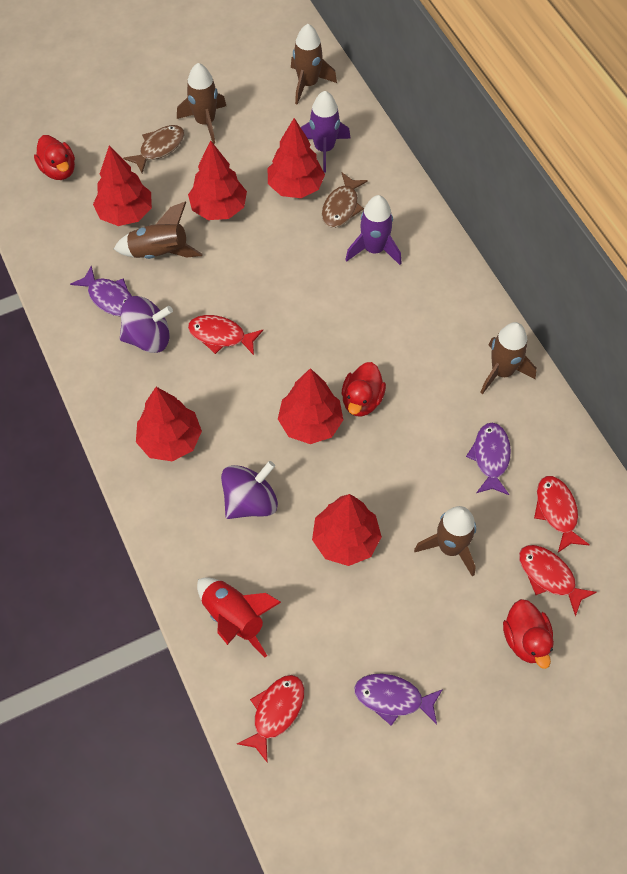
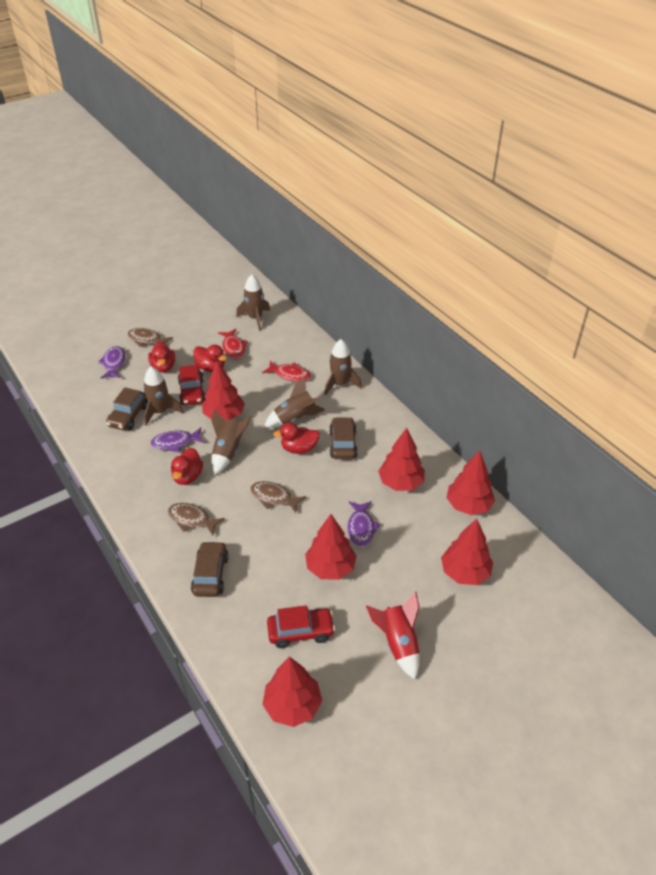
brown car: 0 -> 3
brown fish: 2 -> 3
purple rocket: 2 -> 0
purple spinning top: 2 -> 0
red car: 0 -> 2
red duck: 3 -> 4
red fish: 4 -> 2

